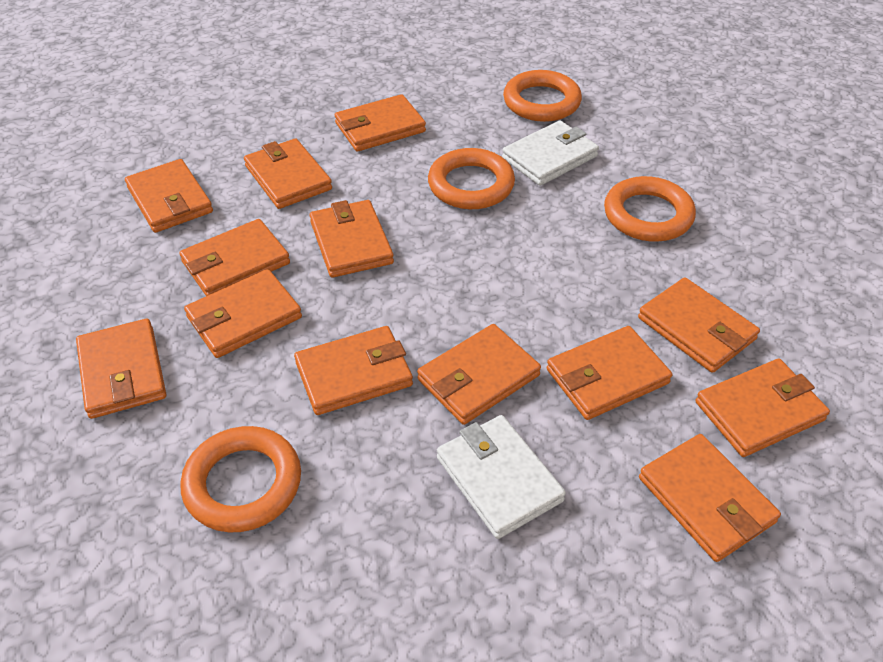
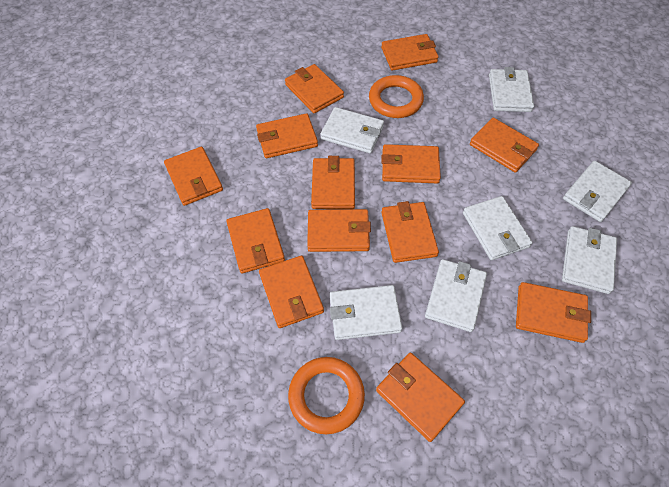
orange ring: 4 -> 2
white wallet: 2 -> 7

